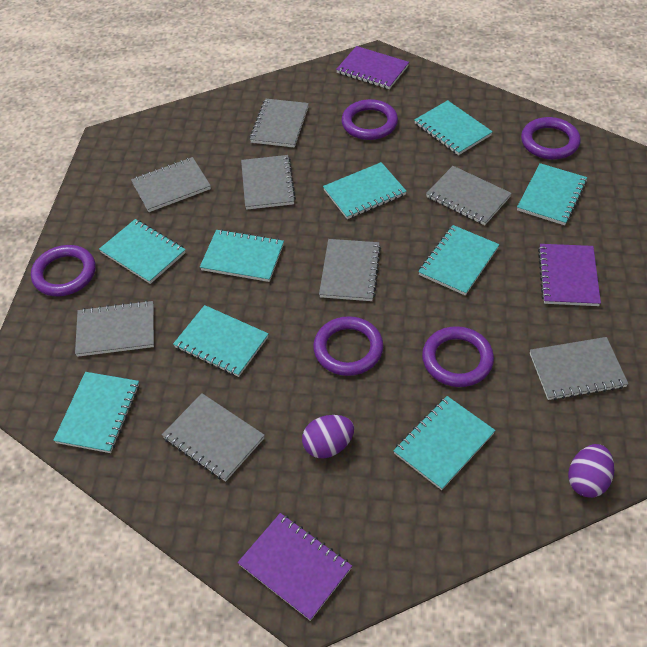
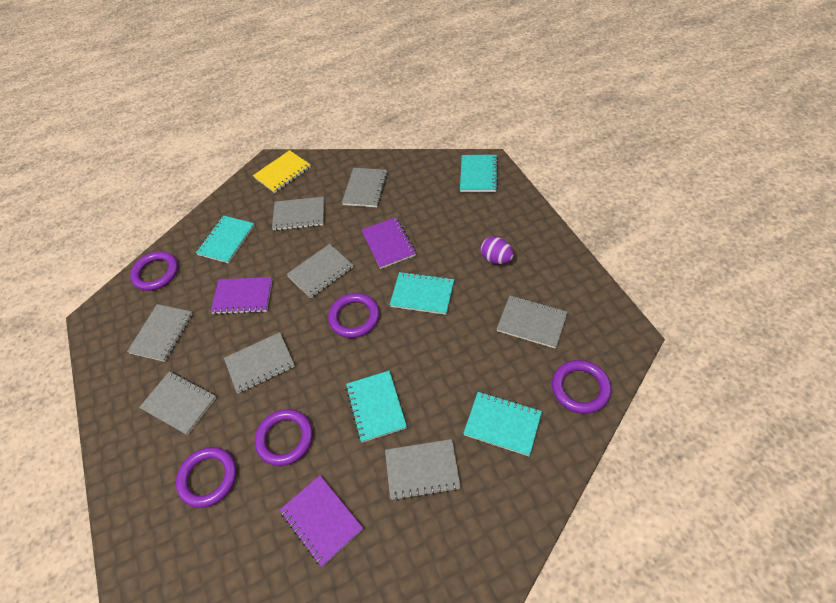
purple egg: 2 -> 1
turquoise notebook: 9 -> 5
yellow notebook: 0 -> 1

